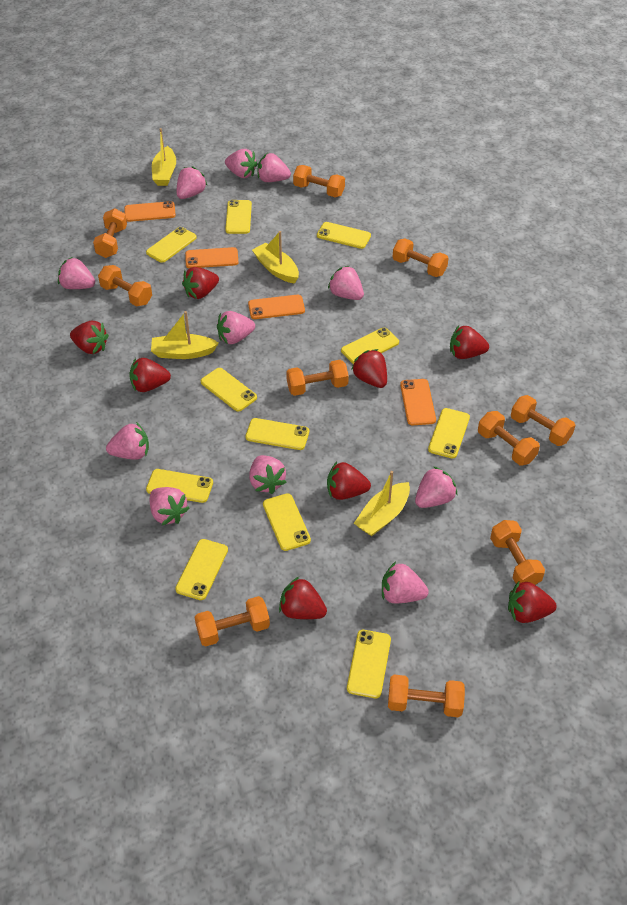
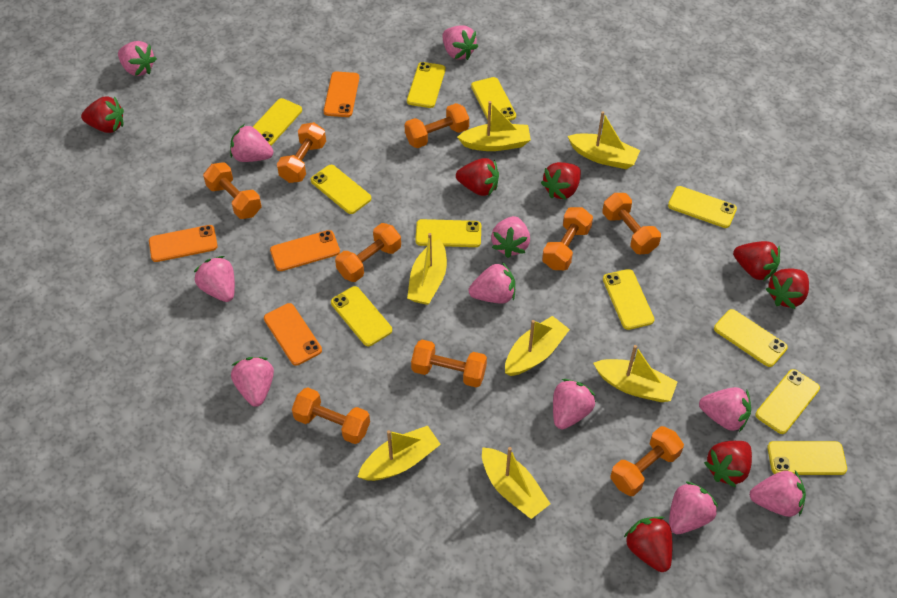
orange dumbbell: 10 -> 9
red strawberry: 8 -> 7
yellow boat: 4 -> 7

